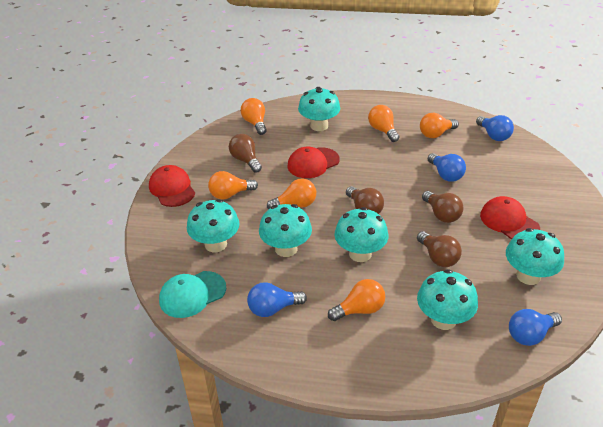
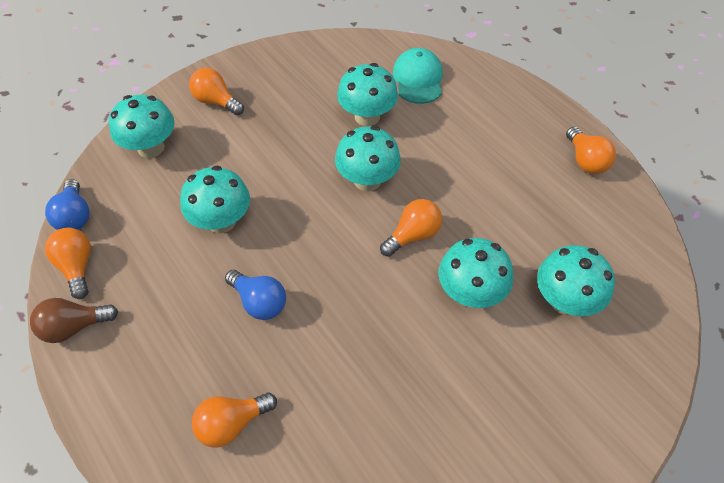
blue light bulb: 4 -> 2
brown light bulb: 4 -> 1
orange light bulb: 6 -> 5
red cap: 3 -> 0

